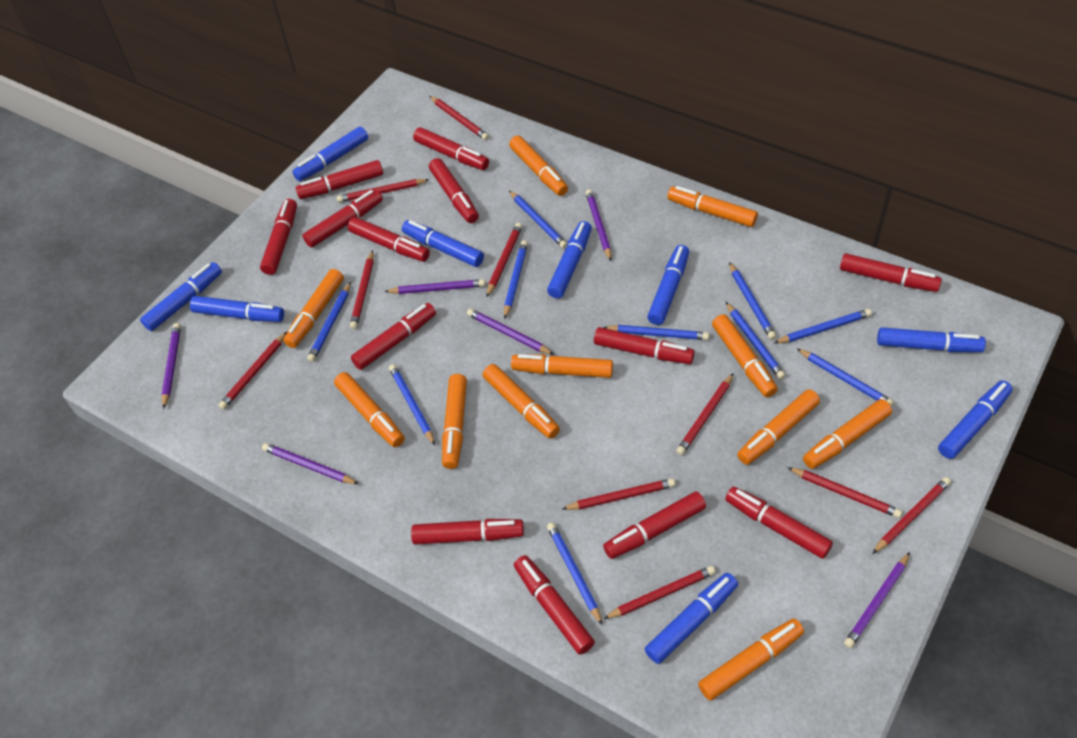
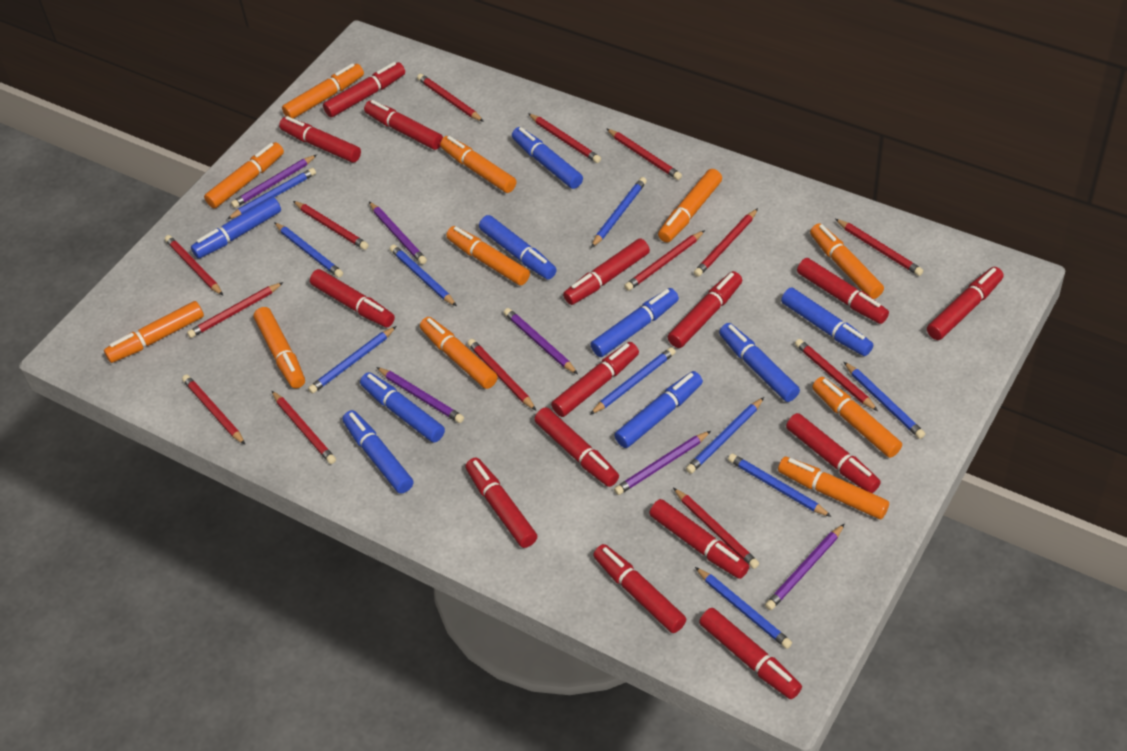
red marker: 13 -> 15
red pencil: 10 -> 14

